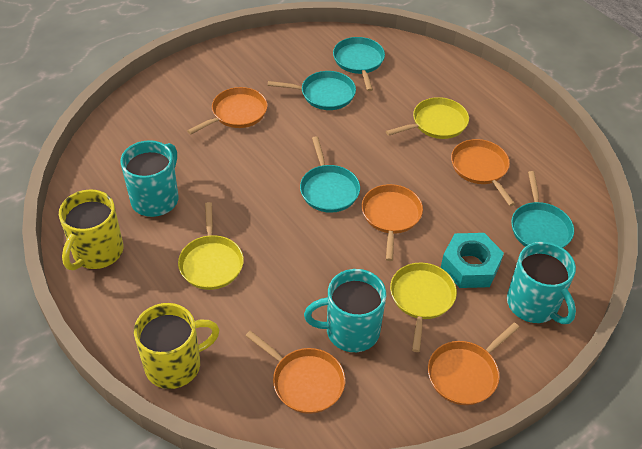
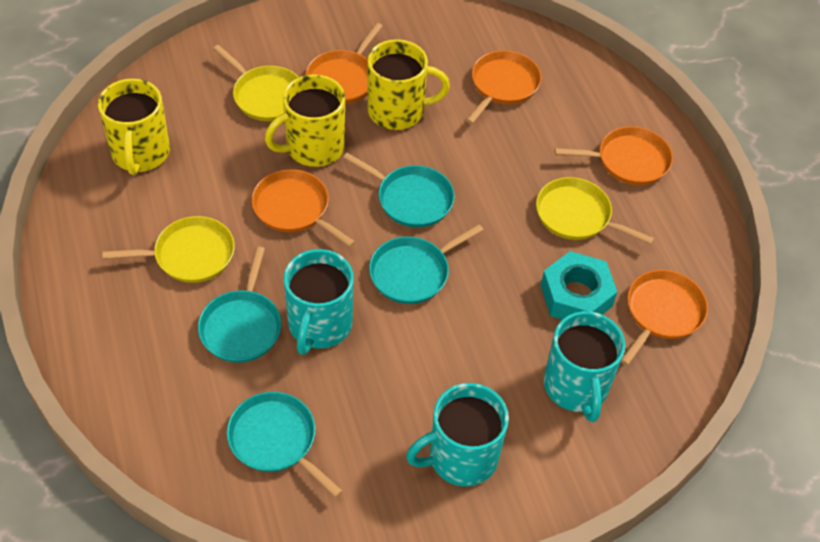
yellow mug: 2 -> 3

